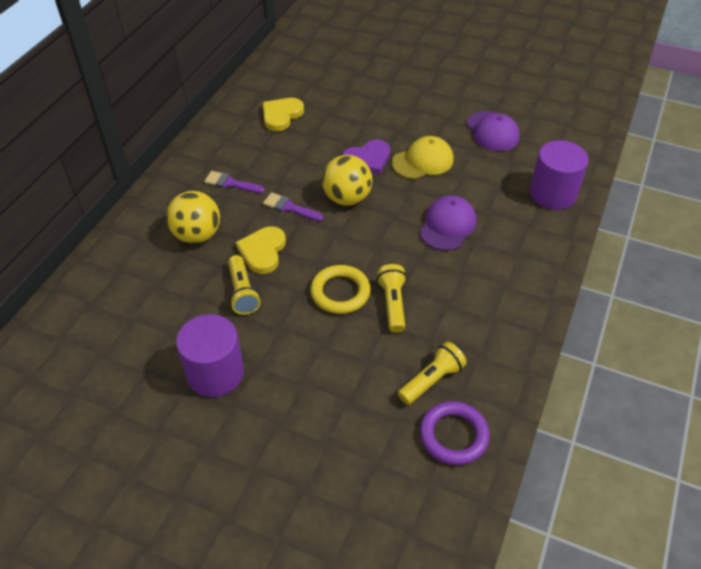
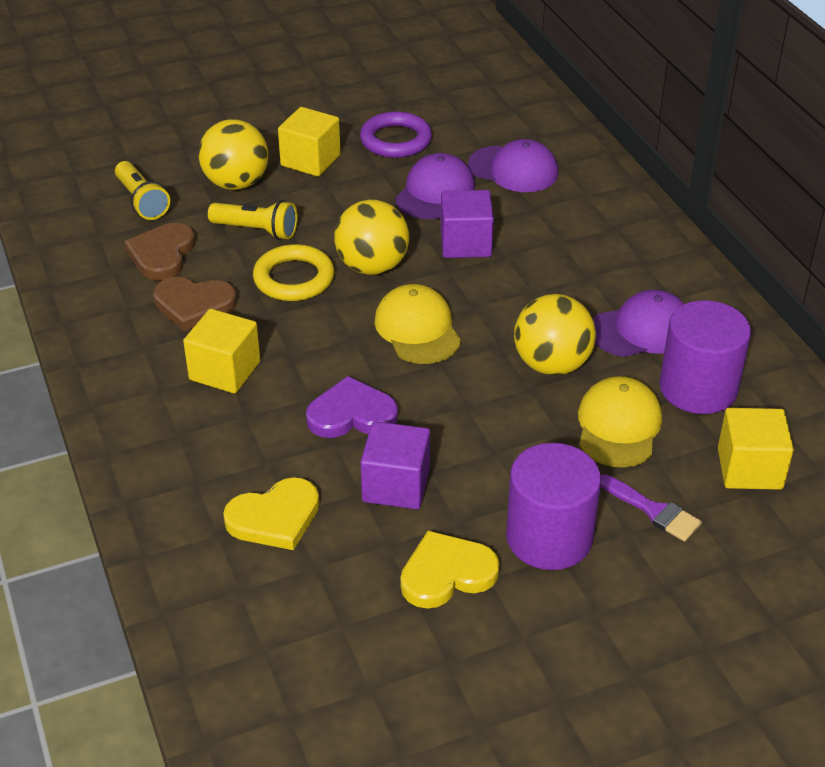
brown heart: 0 -> 2
purple brush: 2 -> 1
purple cap: 2 -> 3
purple cube: 0 -> 2
yellow ball: 2 -> 3
yellow cap: 1 -> 2
yellow cube: 0 -> 3
yellow flashlight: 3 -> 2

